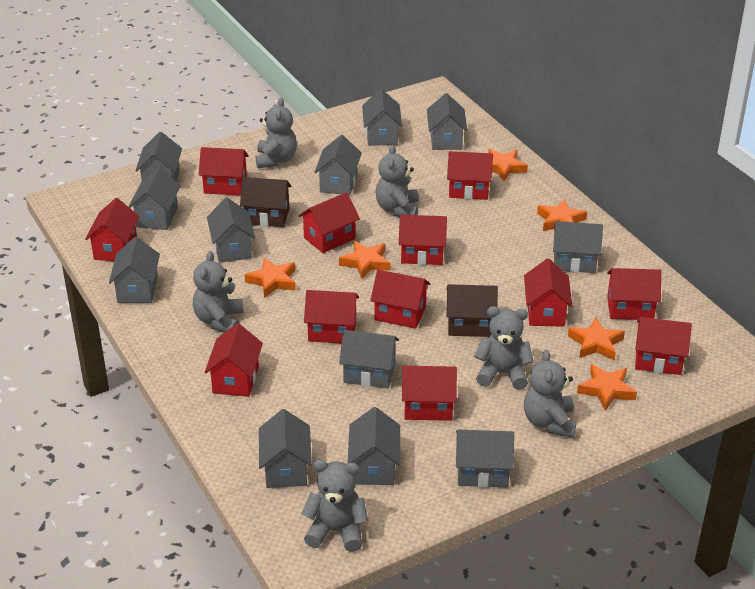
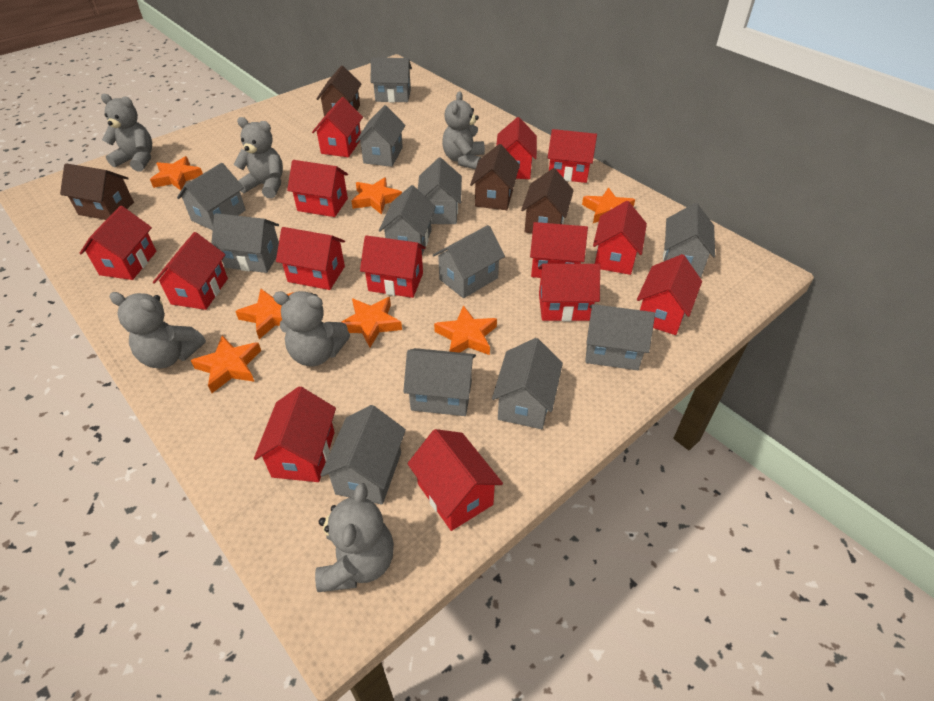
brown house: 2 -> 4
orange star: 6 -> 7
red house: 12 -> 14

